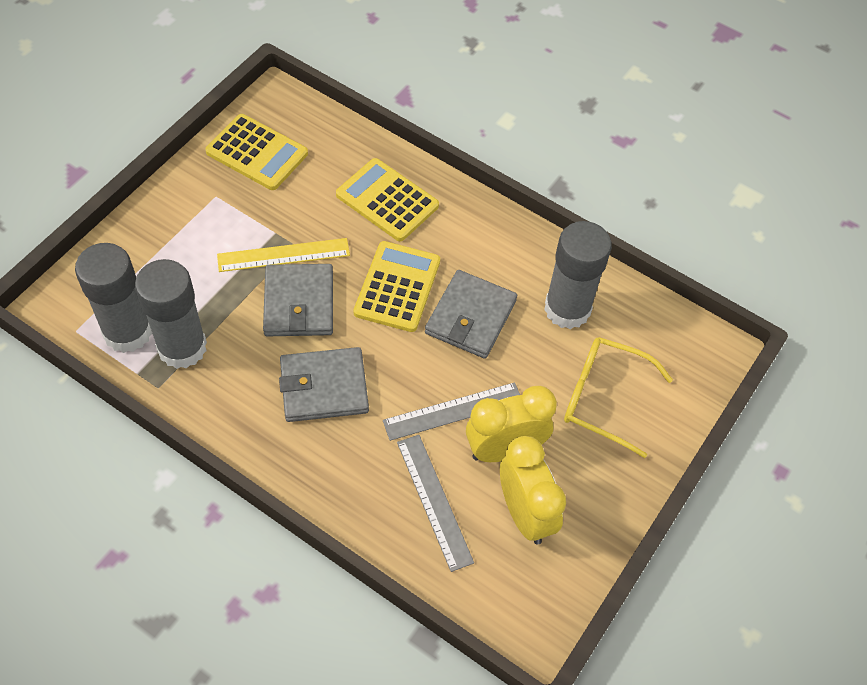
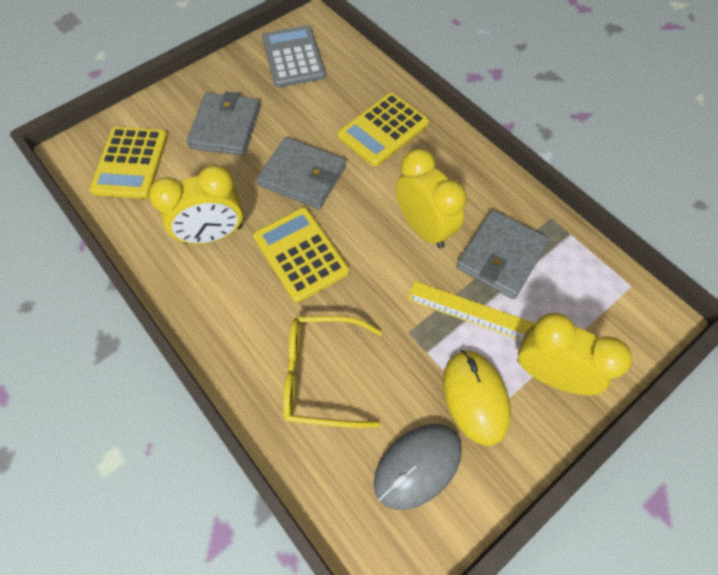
grey calculator: 0 -> 1
grey glue stick: 3 -> 0
grey mouse: 0 -> 1
grey ruler: 2 -> 0
yellow clock: 2 -> 3
yellow mouse: 0 -> 1

